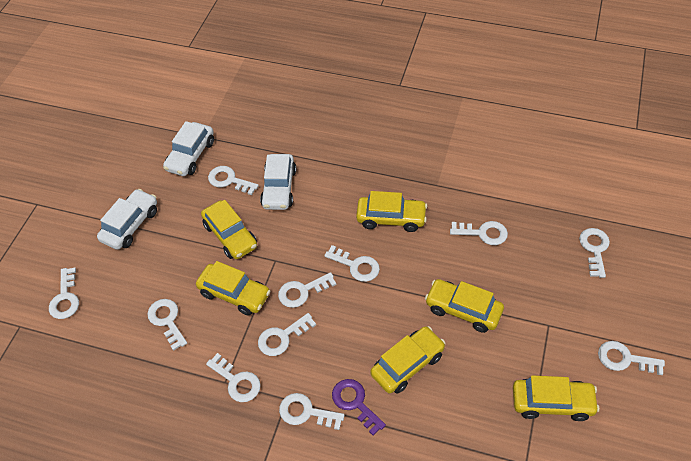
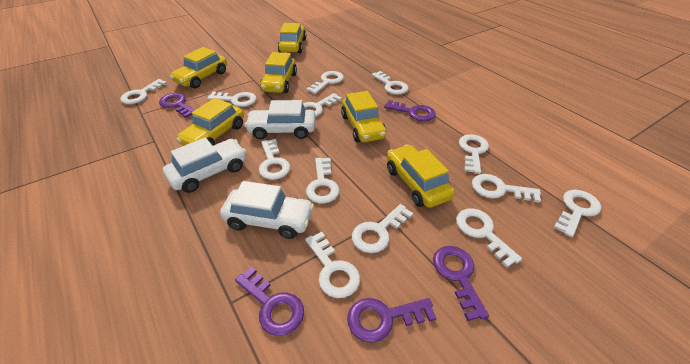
purple key: 1 -> 5
white key: 11 -> 13

